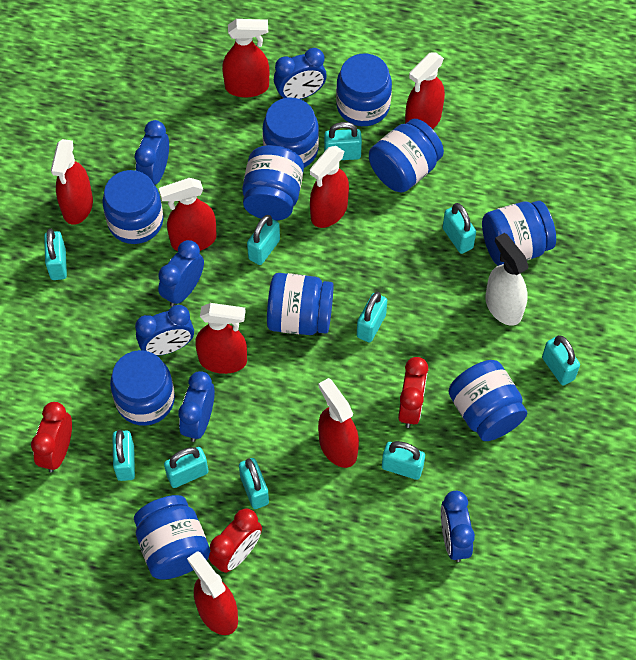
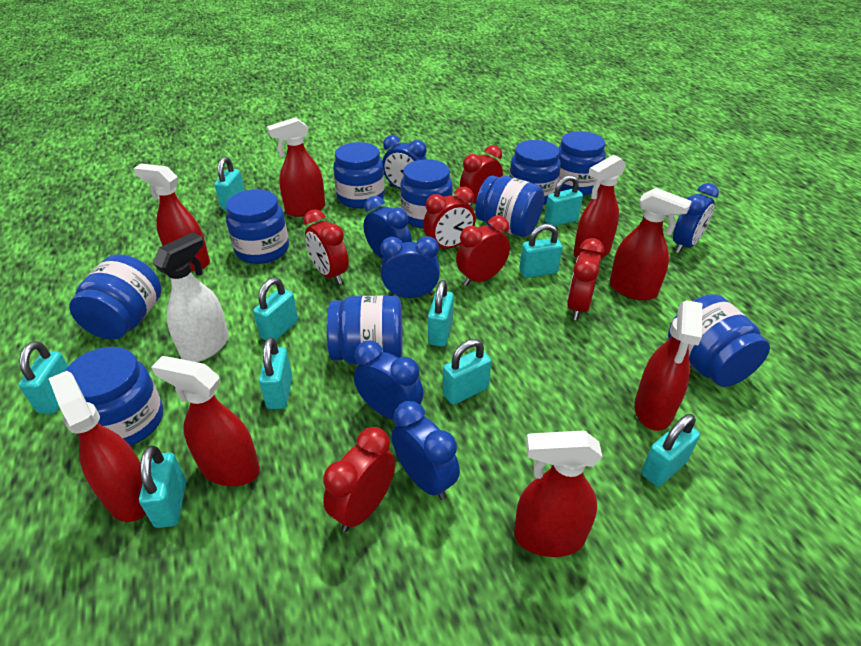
red clock: 3 -> 6

